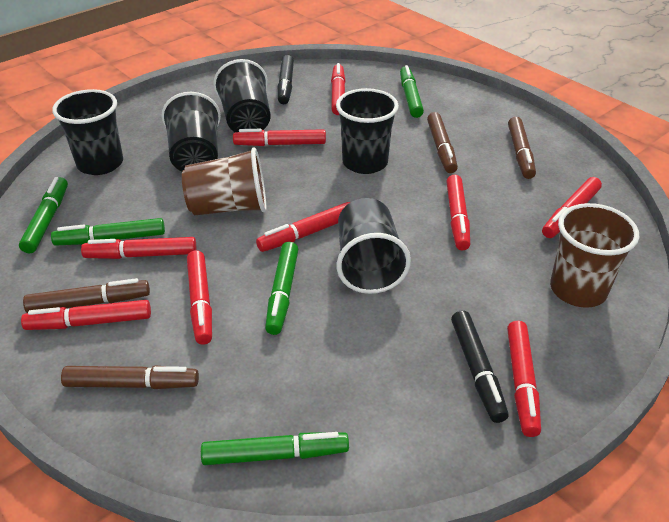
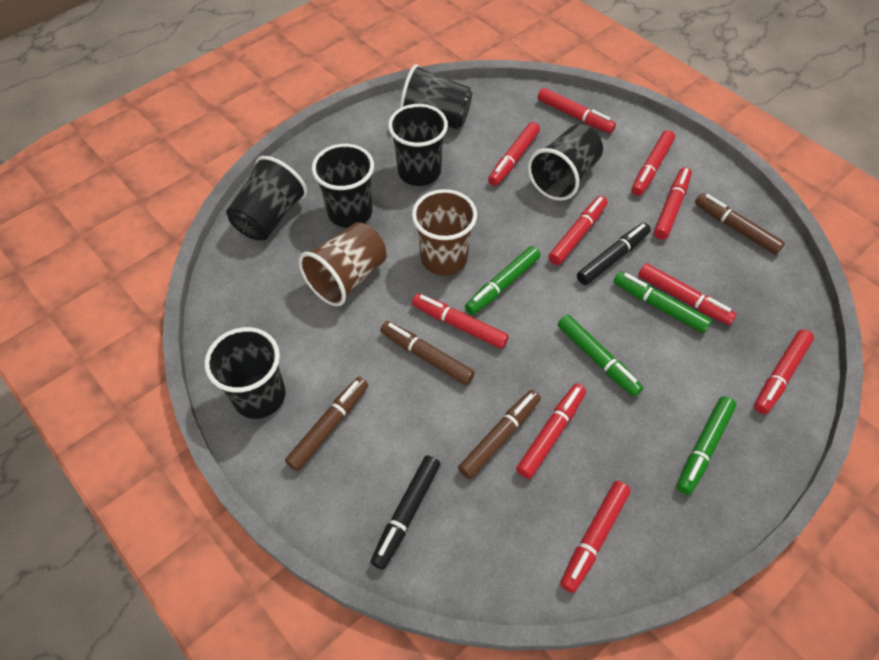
black cup: 5 -> 6
green marker: 5 -> 4
red marker: 9 -> 10

